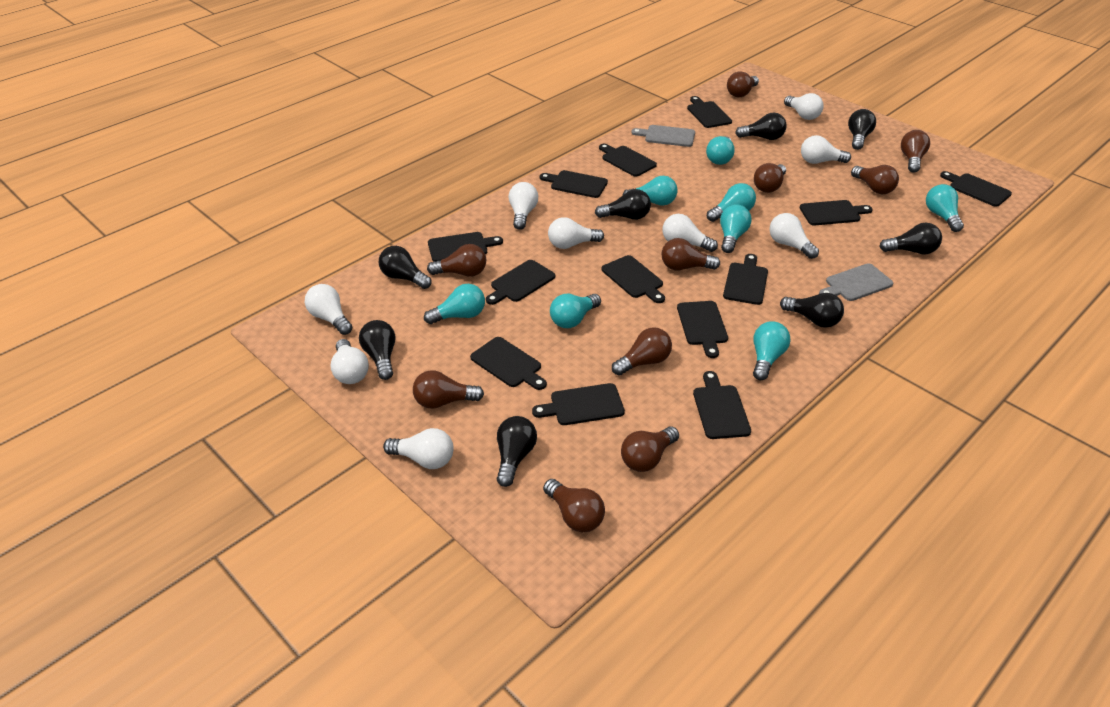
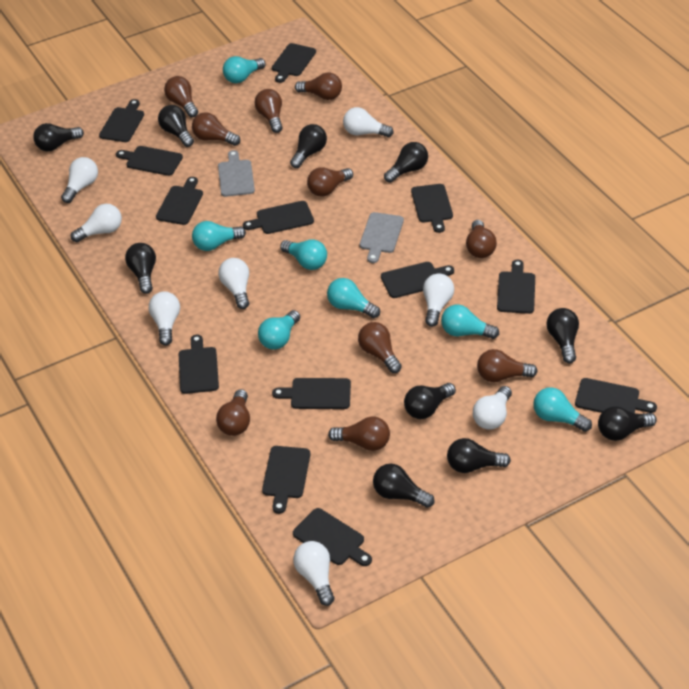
black light bulb: 8 -> 10
turquoise light bulb: 8 -> 7
white light bulb: 9 -> 8

